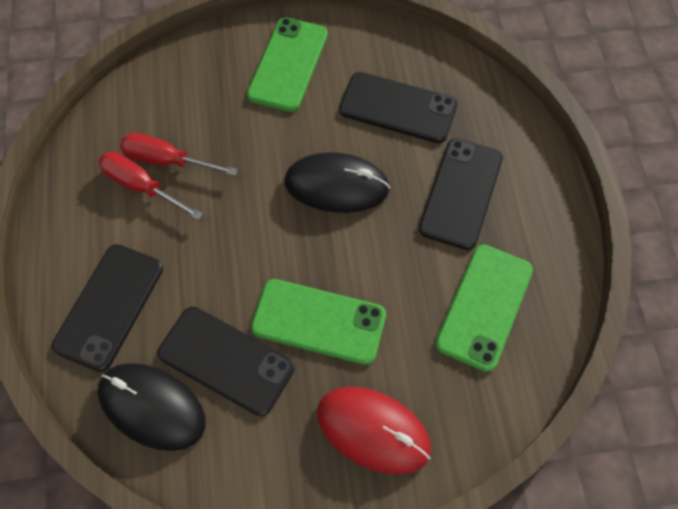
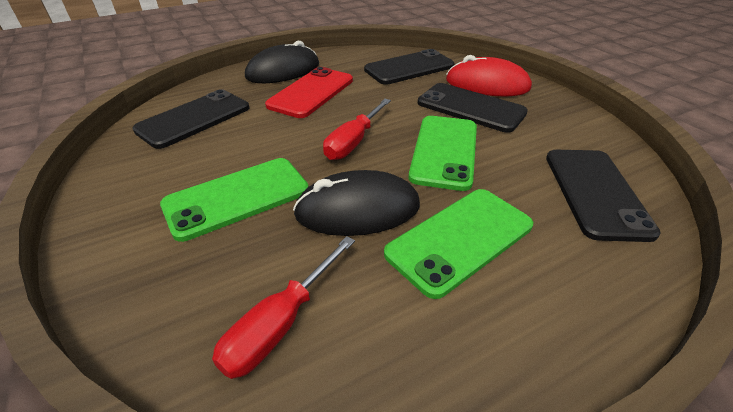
red phone: 0 -> 1

